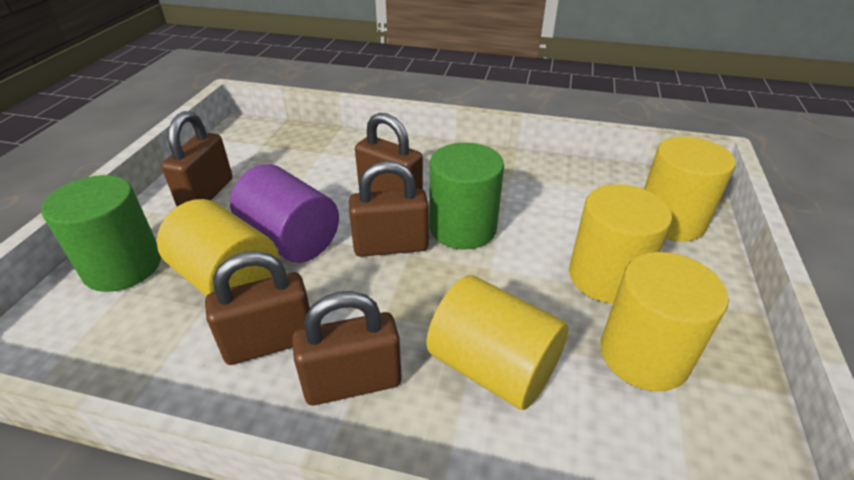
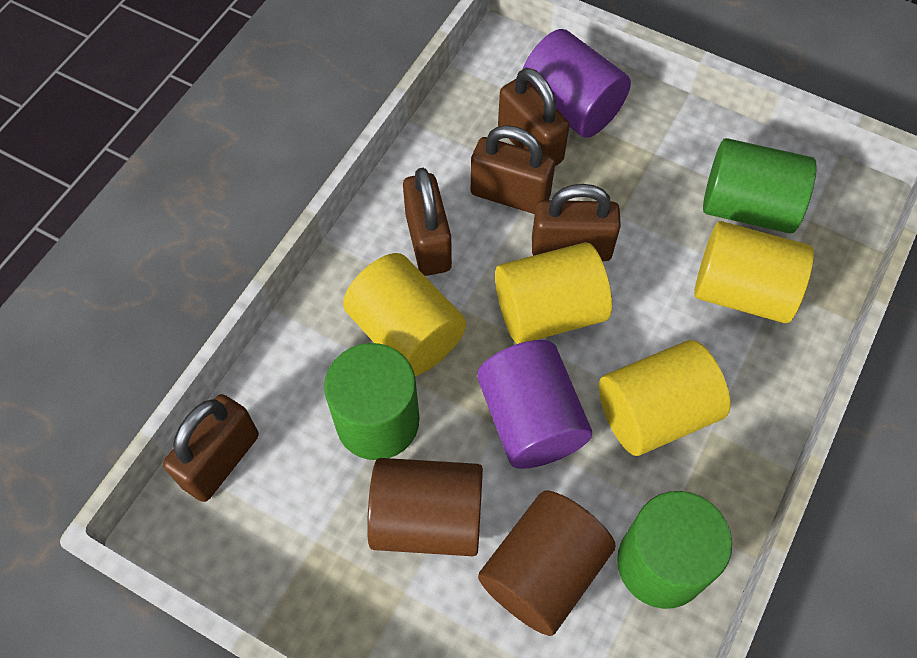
brown cylinder: 0 -> 2
green cylinder: 2 -> 3
purple cylinder: 1 -> 2
yellow cylinder: 5 -> 4

